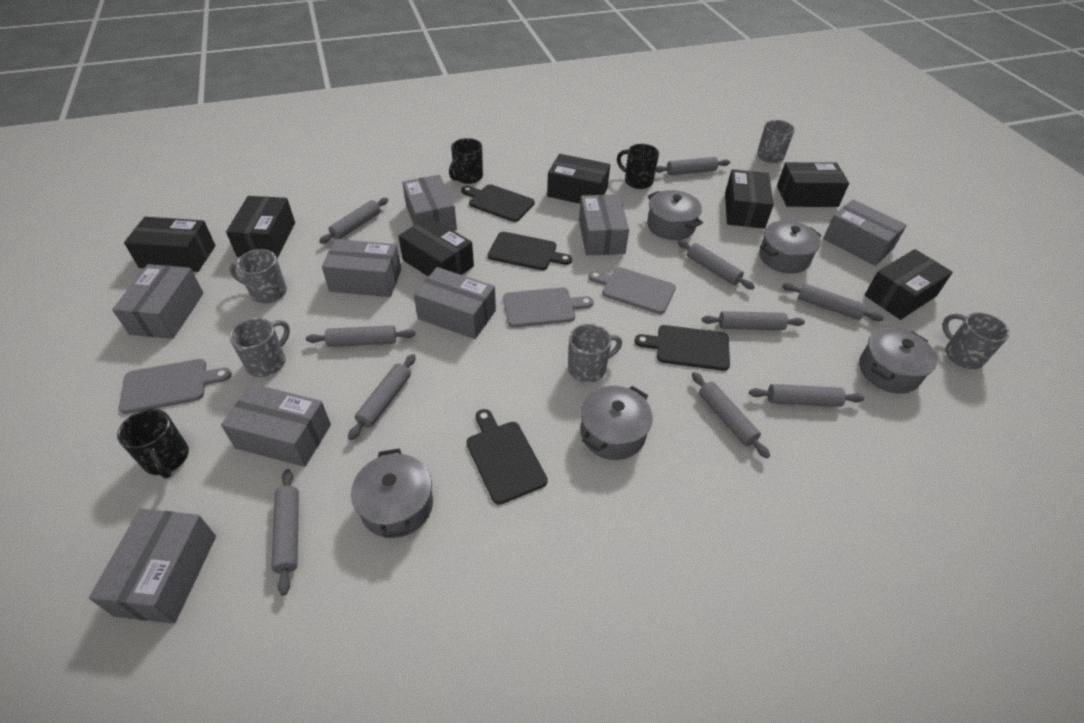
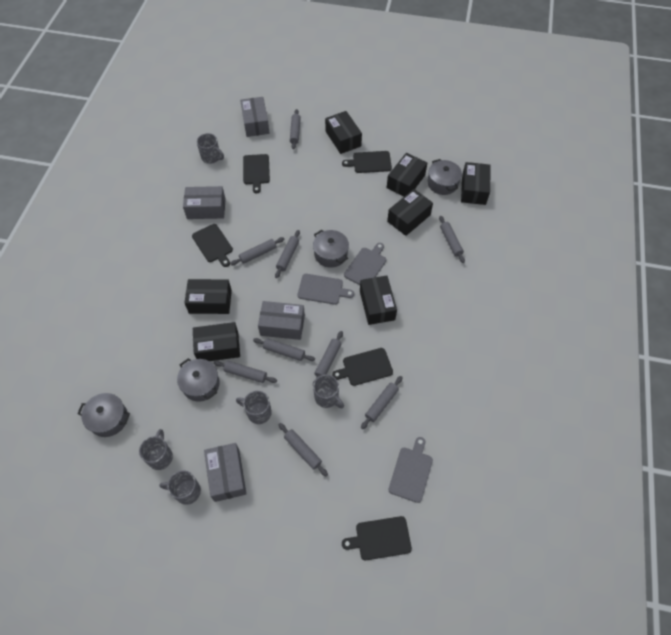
black cutting board: 4 -> 5
black mug: 3 -> 0
grey box: 8 -> 4
grey pot: 5 -> 4
grey rolling pin: 10 -> 9

